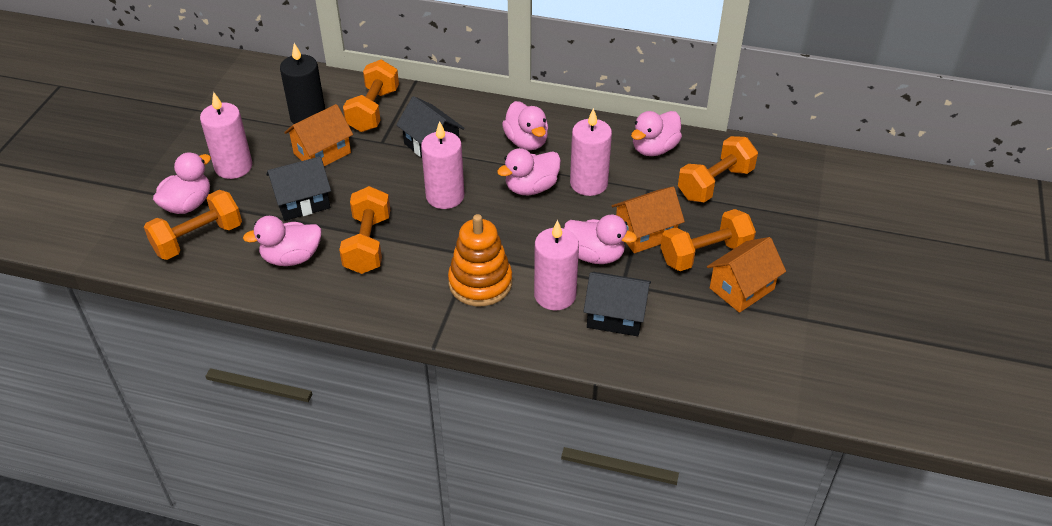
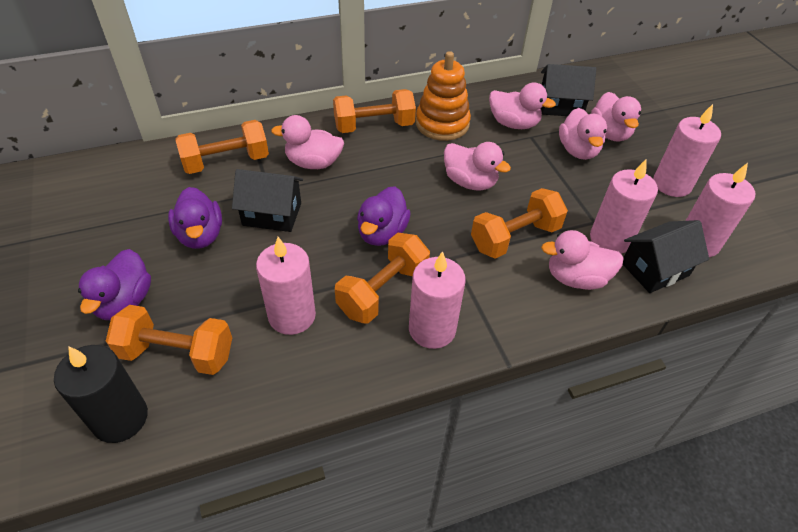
orange house: 3 -> 0
pink candle: 4 -> 5
purple duck: 0 -> 3

